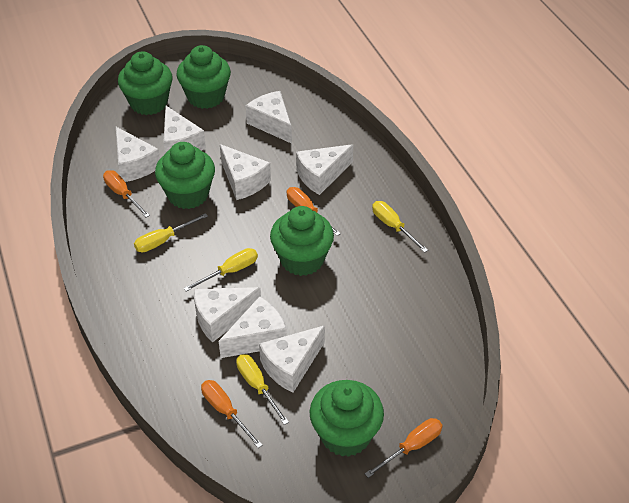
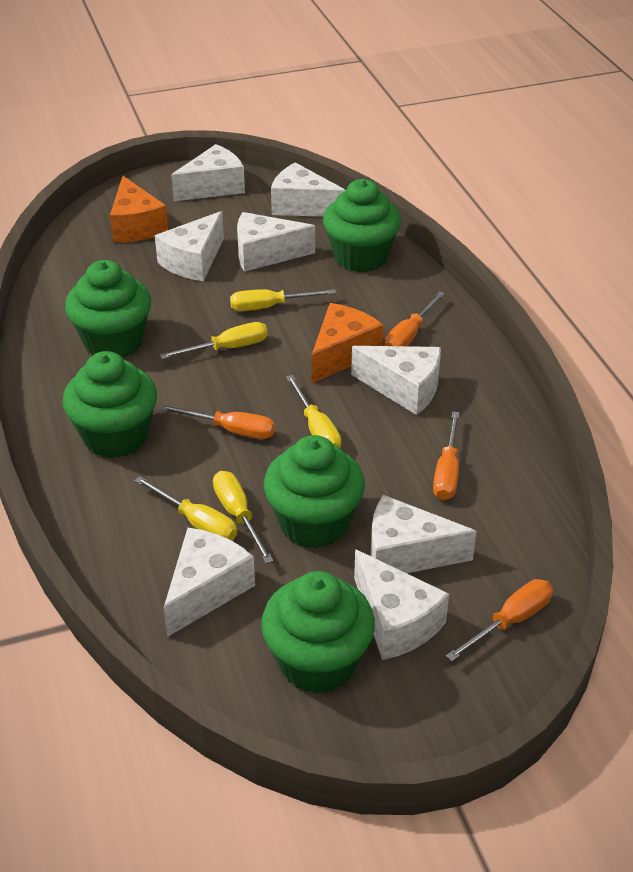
orange cheese: 0 -> 2
yellow screwdriver: 4 -> 5

